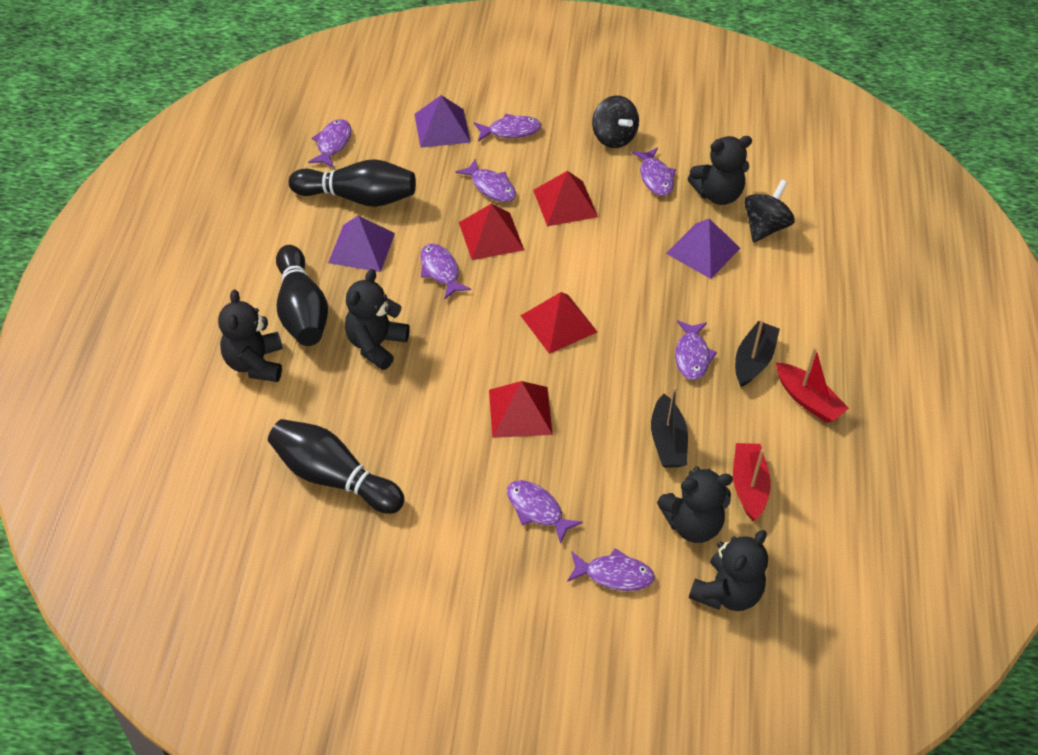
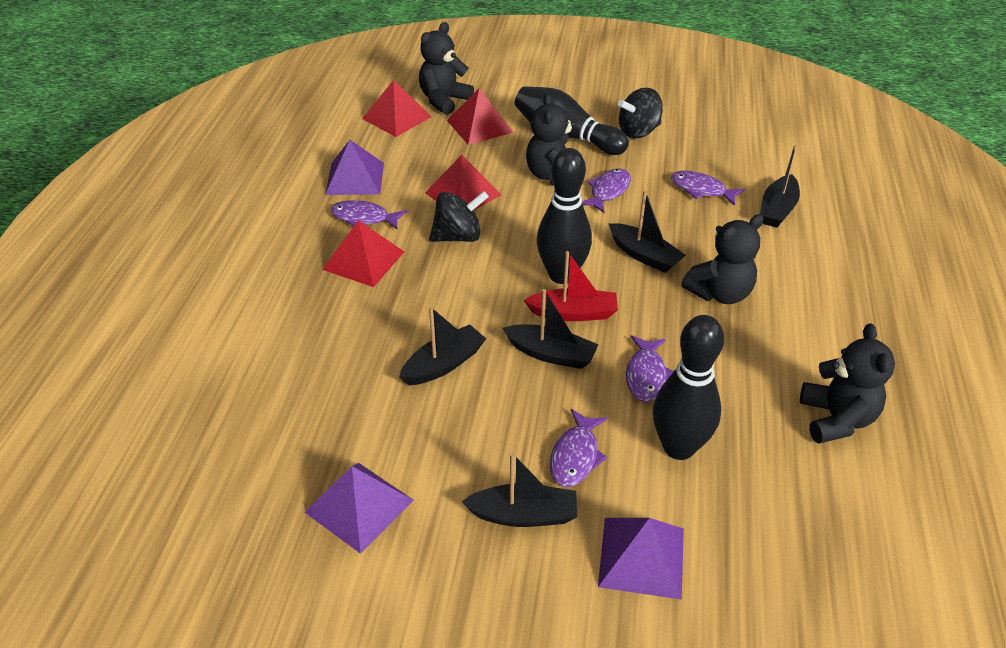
black boat: 2 -> 5
black teddy bear: 5 -> 4
purple fish: 8 -> 5
red boat: 2 -> 1

